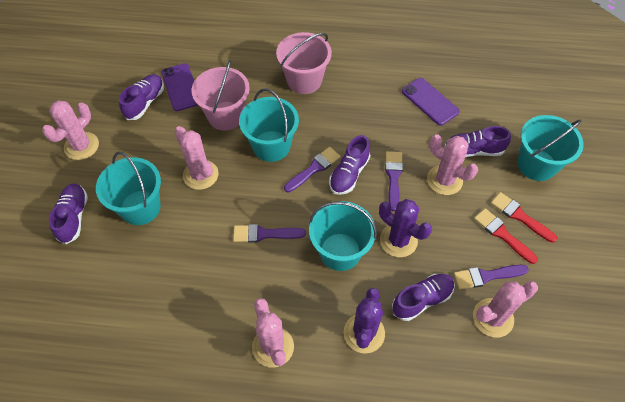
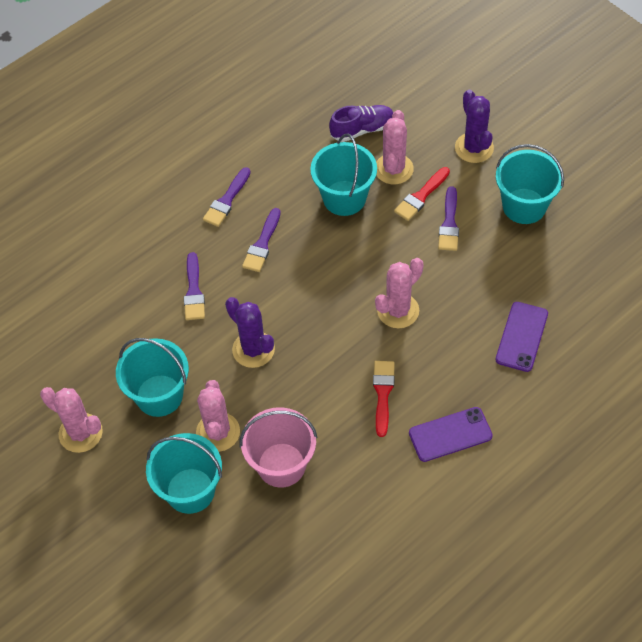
pink bucket: 2 -> 1
pink cactus: 5 -> 4
purple shoe: 5 -> 1

